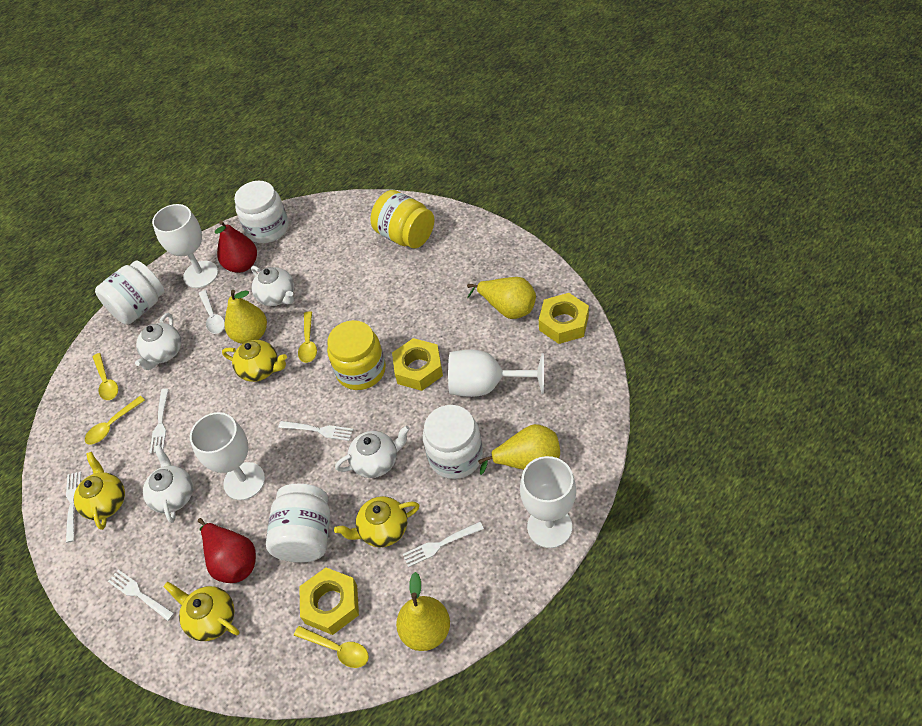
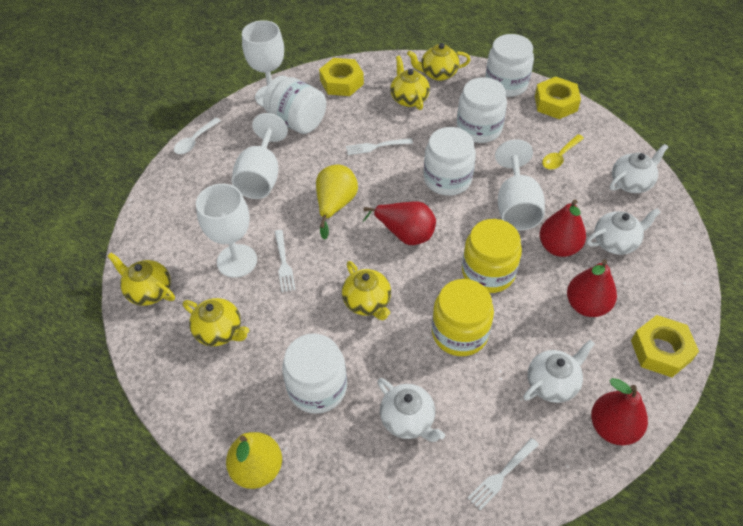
red pear: 2 -> 4
white fork: 5 -> 3
white jar: 4 -> 5
yellow pear: 4 -> 2
yellow spoon: 4 -> 1
yellow teapot: 4 -> 5

